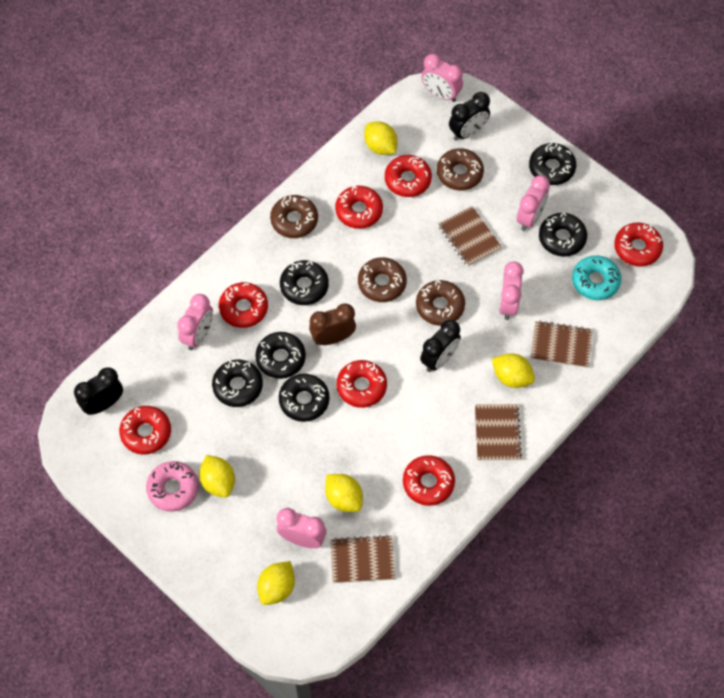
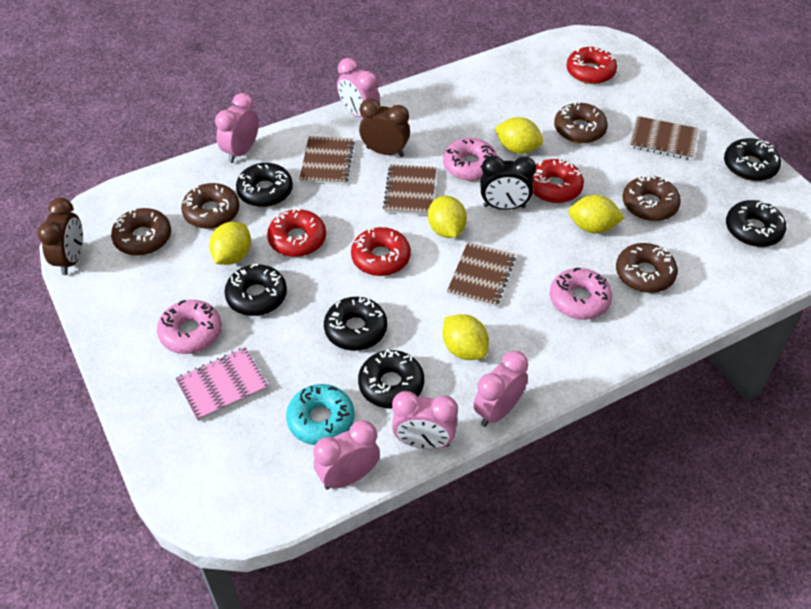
black clock: 3 -> 1
brown clock: 1 -> 2
brown donut: 4 -> 5
pink donut: 1 -> 3
pink notebook: 0 -> 1
red donut: 7 -> 4

